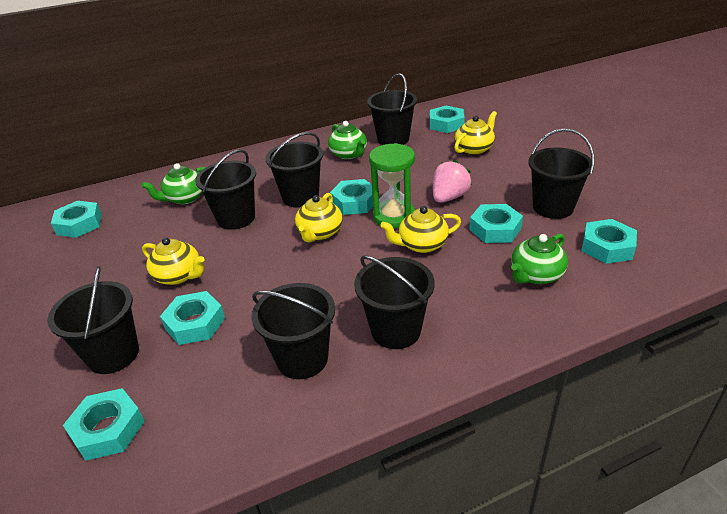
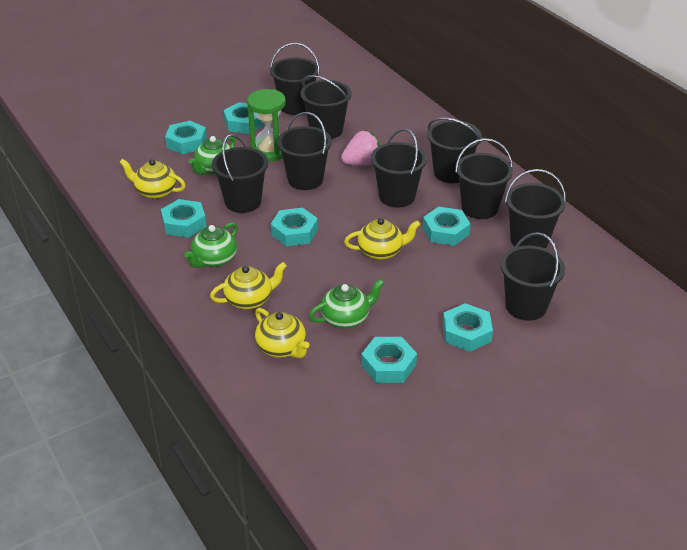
black bucket: 7 -> 9

